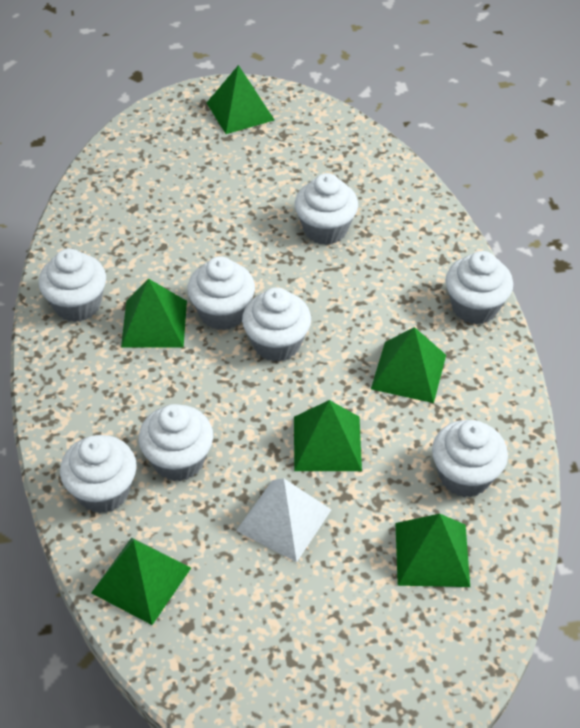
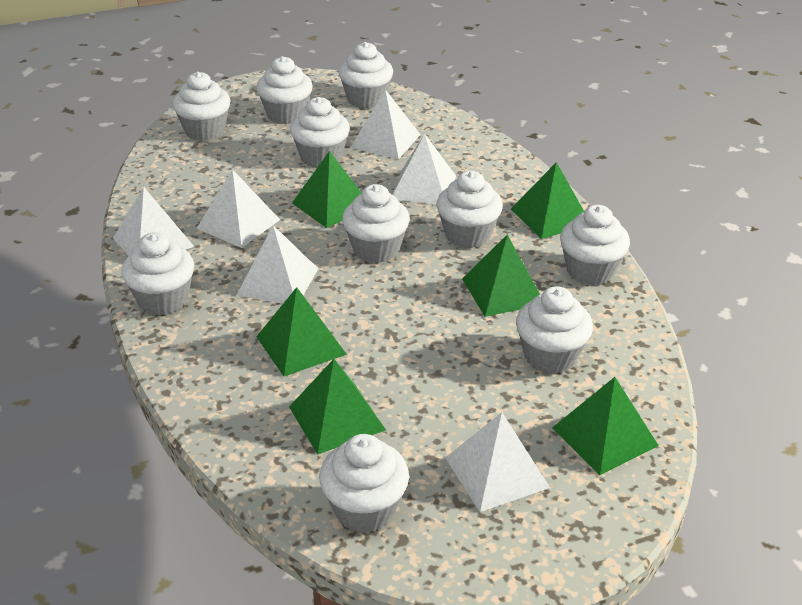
white cupcake: 8 -> 10
white pyramid: 1 -> 6

